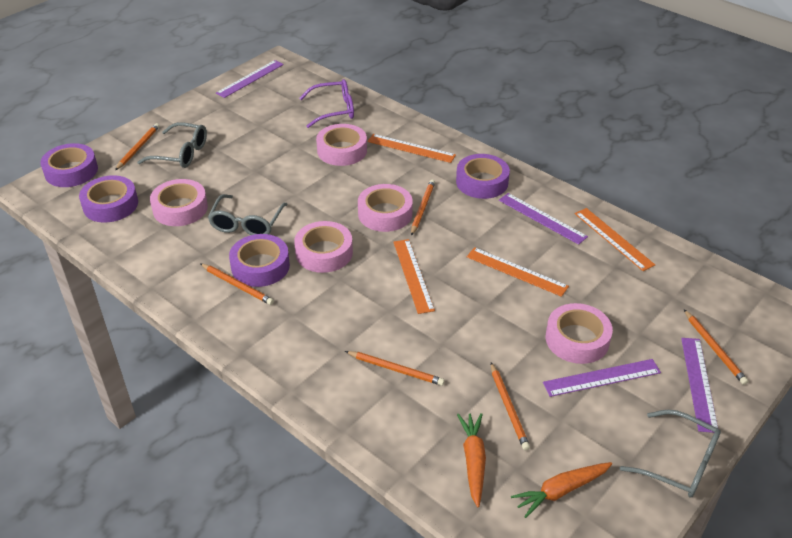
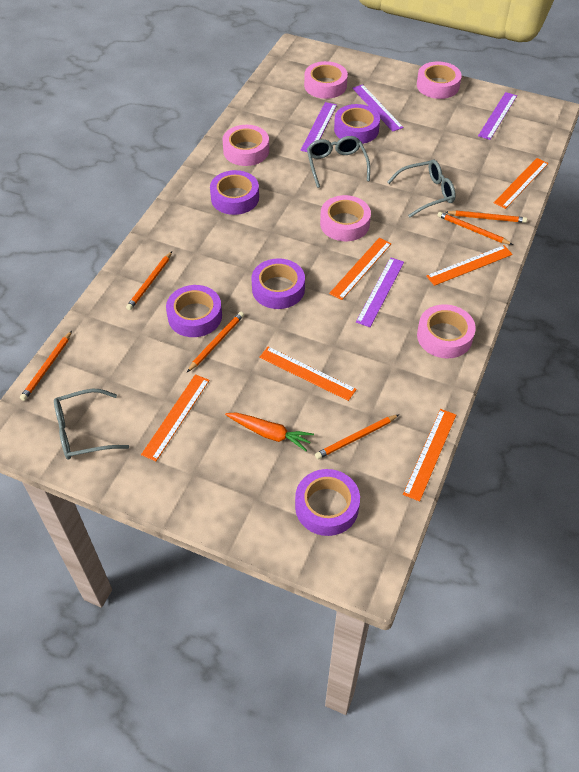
orange carrot: 2 -> 1
orange ruler: 4 -> 6
purple glasses: 1 -> 0
purple tape: 4 -> 5

